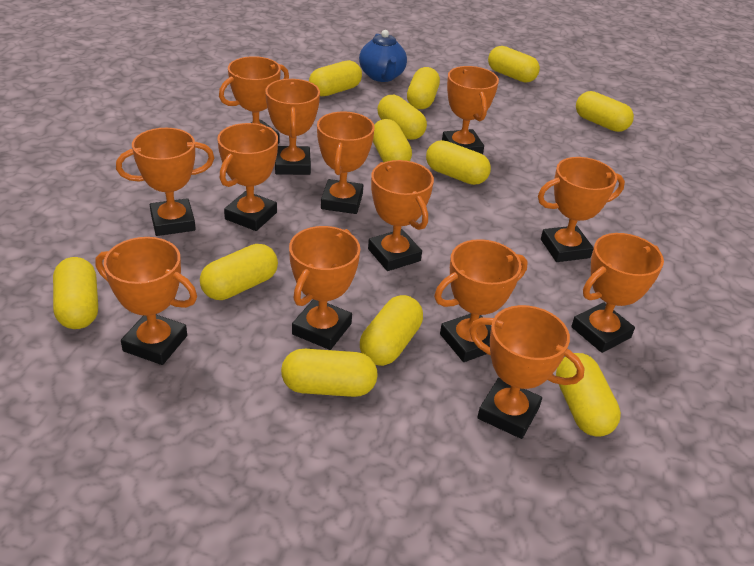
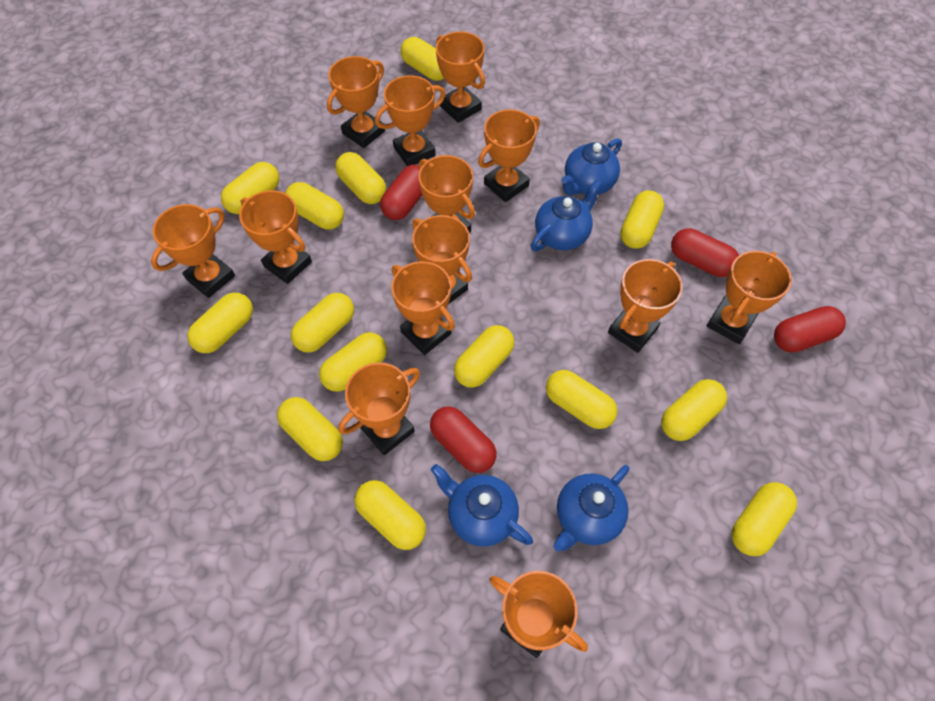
blue teapot: 1 -> 4
red capsule: 0 -> 4
yellow capsule: 12 -> 14

